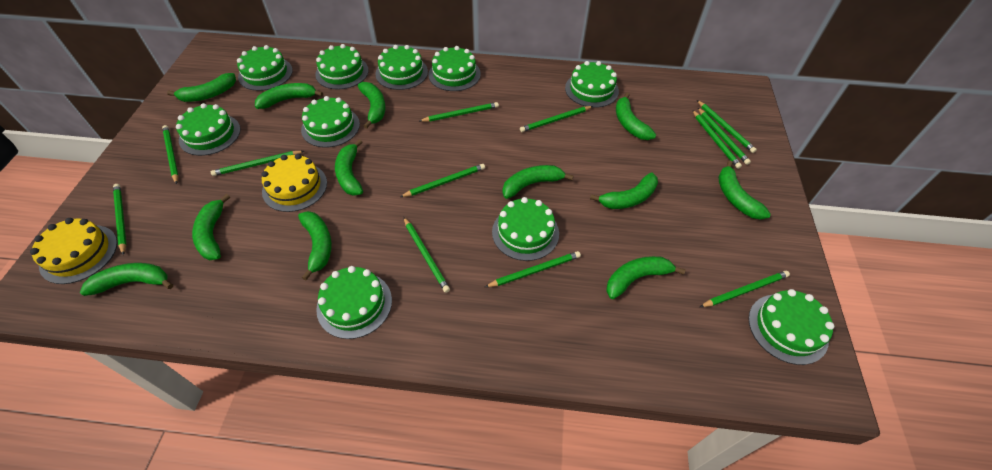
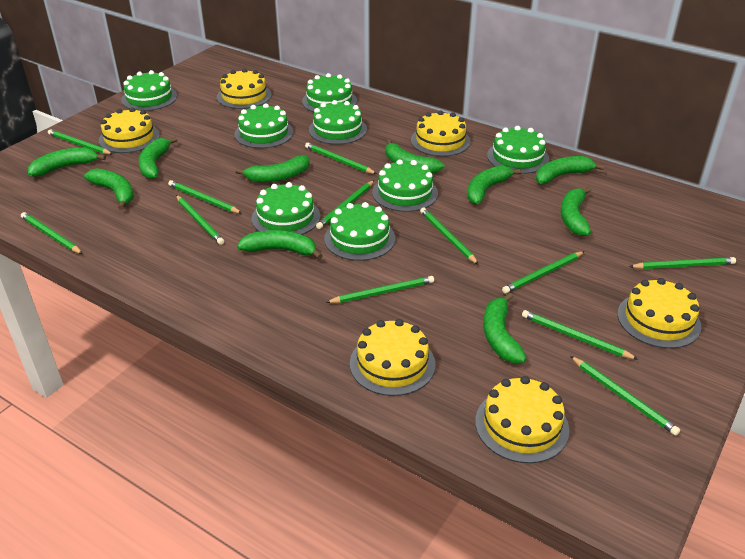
green banana: 12 -> 10
green cake: 10 -> 8
yellow cake: 2 -> 6

